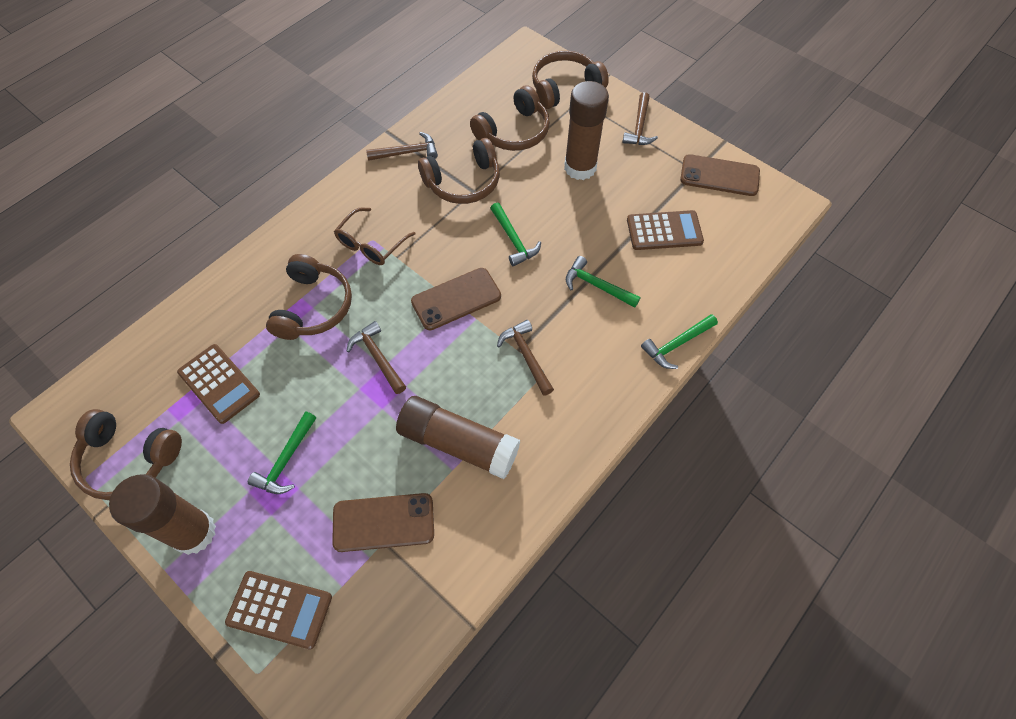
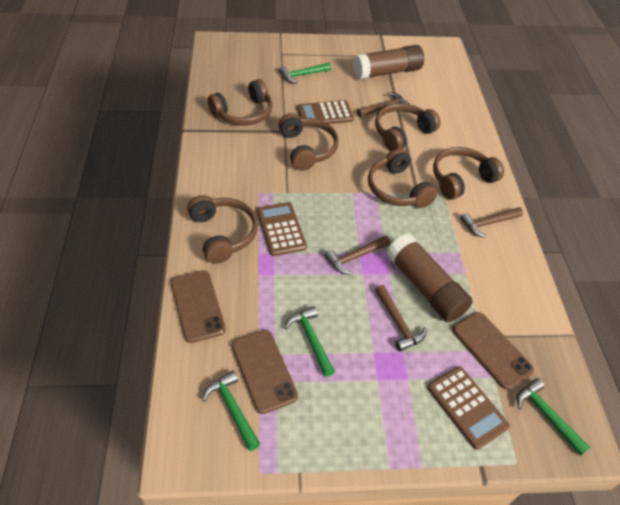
brown glasses: 1 -> 0
brown glue stick: 3 -> 2
brown headphones: 5 -> 6

